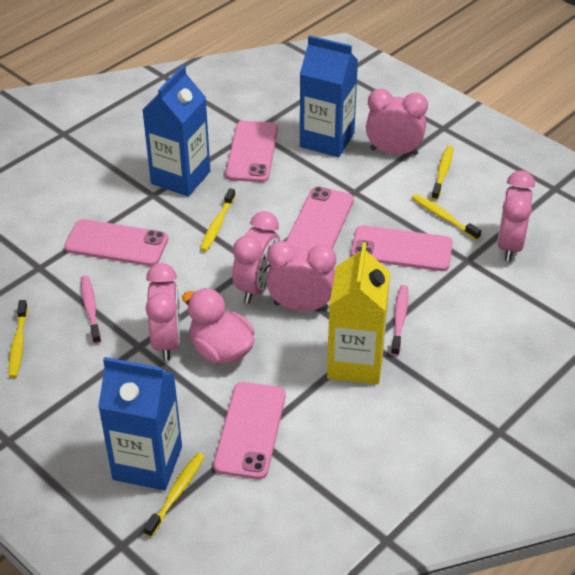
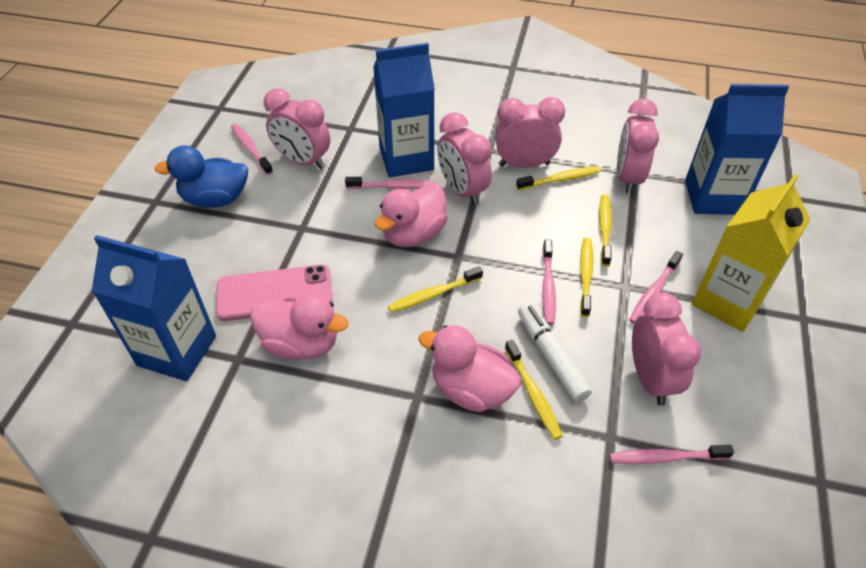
blue duck: 0 -> 1
pink duck: 1 -> 3
pink phone: 5 -> 1
pink toothbrush: 2 -> 5
white marker: 0 -> 1

